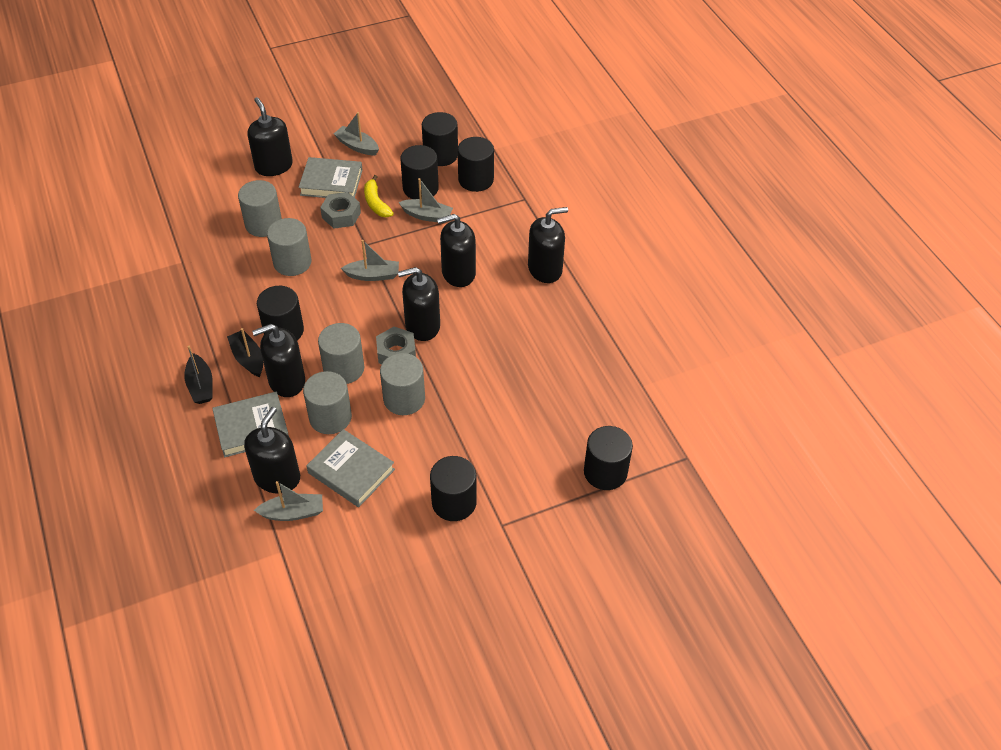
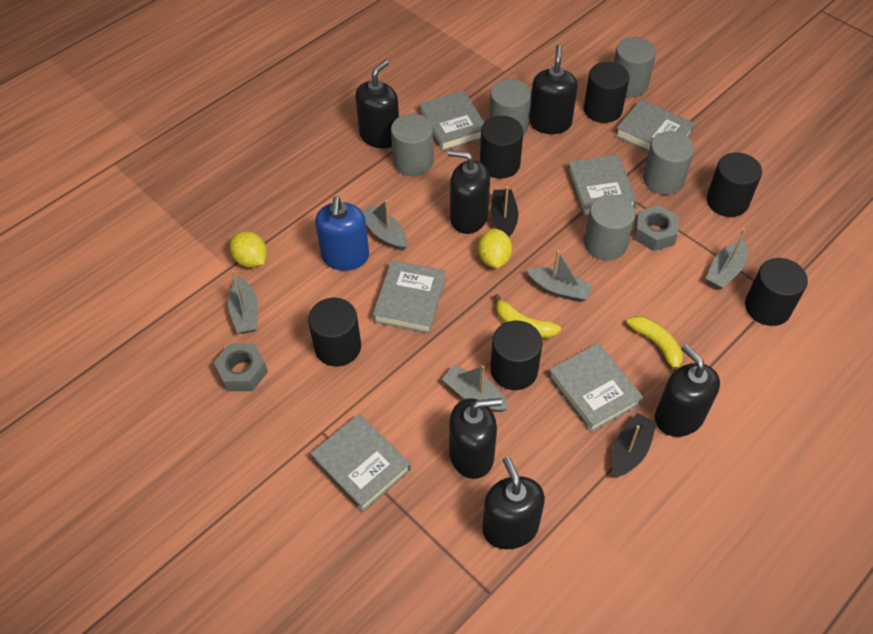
blue soap dispenser: 0 -> 1
grey boat: 4 -> 5
grey book: 3 -> 6
yellow banana: 1 -> 2
yellow lemon: 0 -> 2

